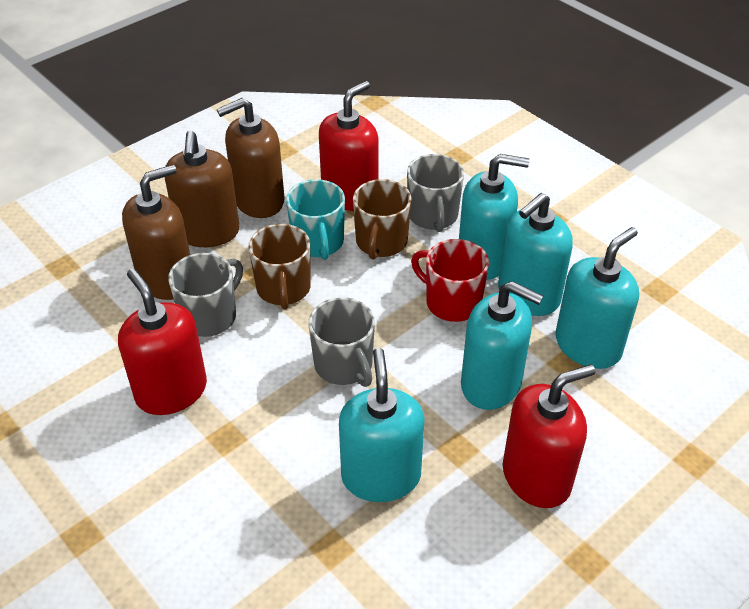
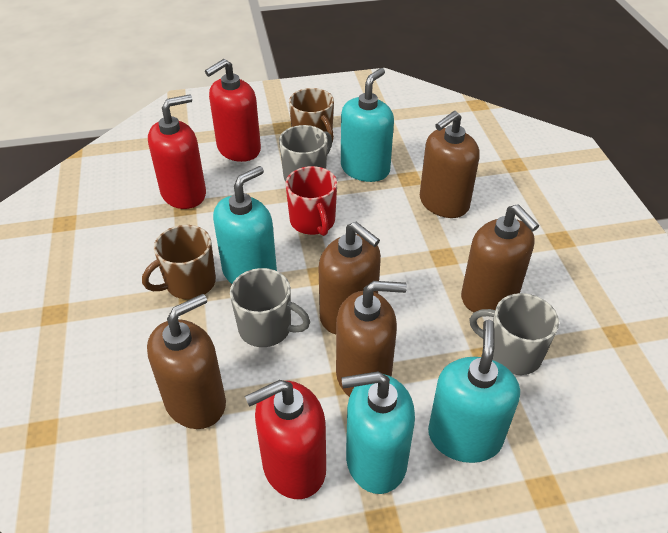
brown soap dispenser: 3 -> 5
turquoise mug: 1 -> 0
turquoise soap dispenser: 5 -> 4

